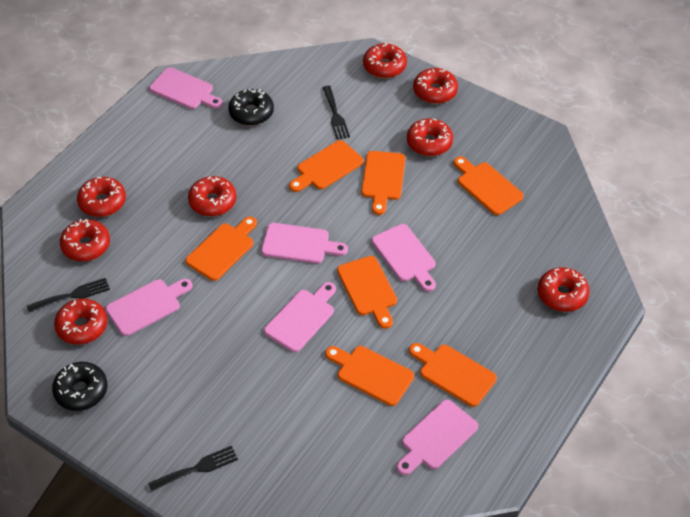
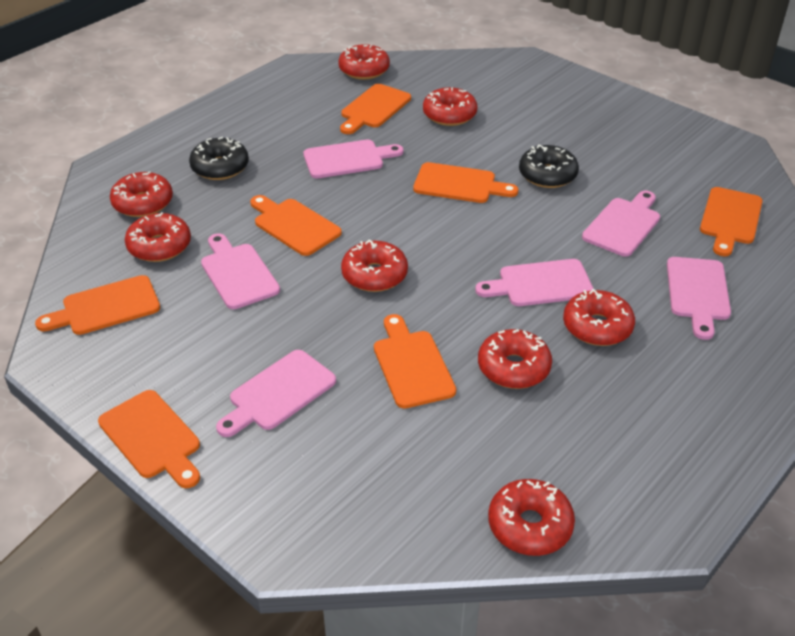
black fork: 3 -> 0

